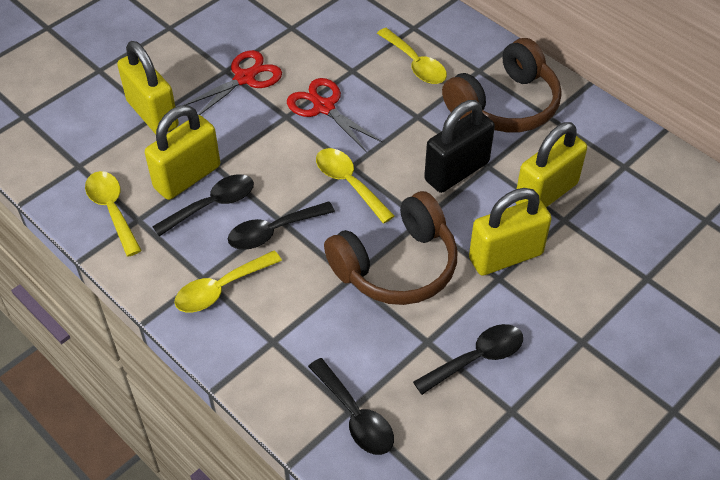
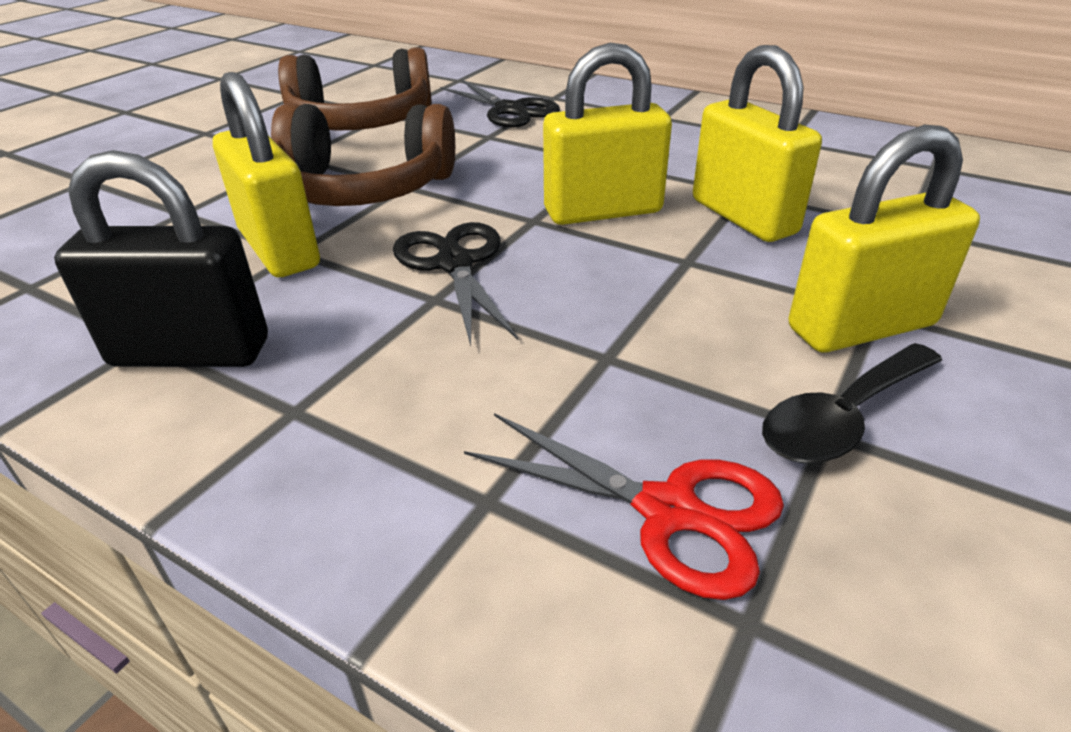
black scissors: 0 -> 2
black spoon: 4 -> 1
red scissors: 2 -> 1
yellow spoon: 4 -> 0

